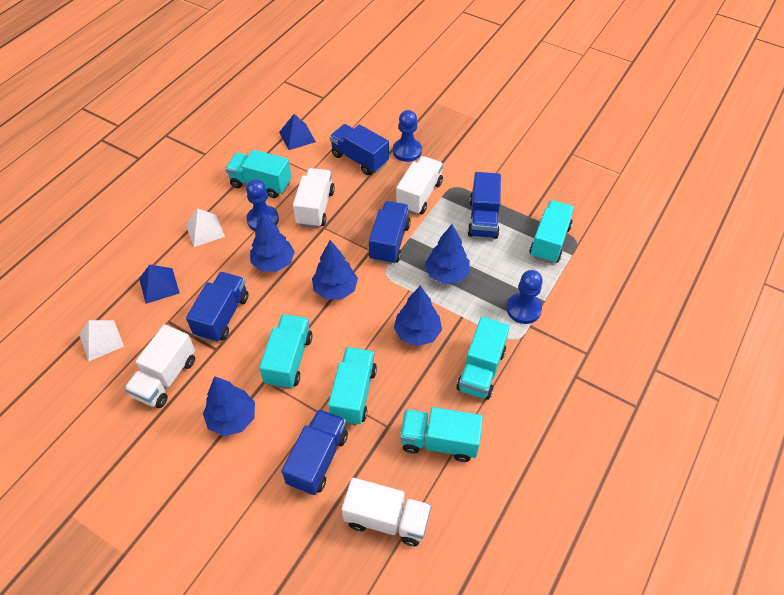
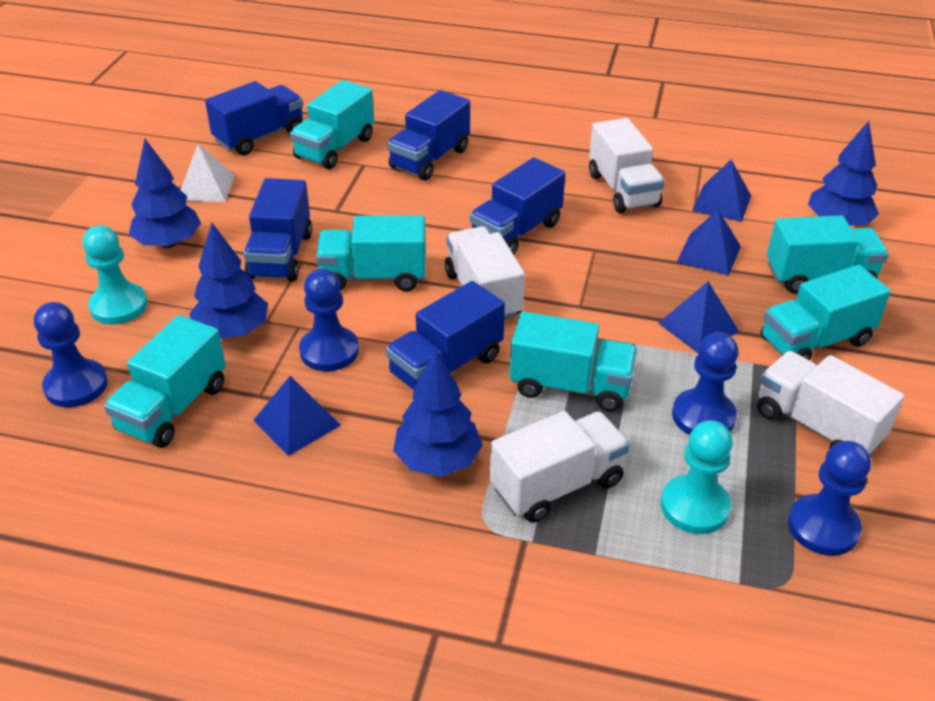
blue pawn: 3 -> 4
blue pyramid: 2 -> 4
blue tree: 5 -> 4
turquoise pawn: 0 -> 2
white pyramid: 2 -> 1

